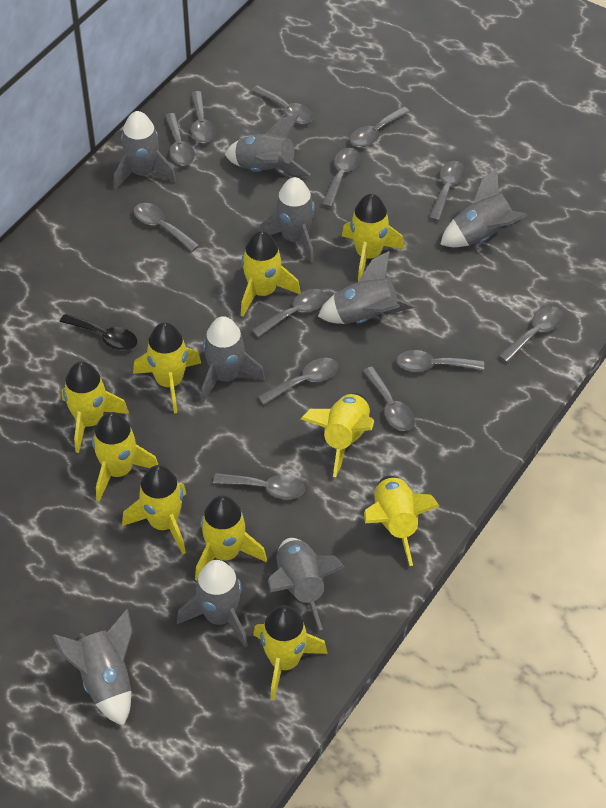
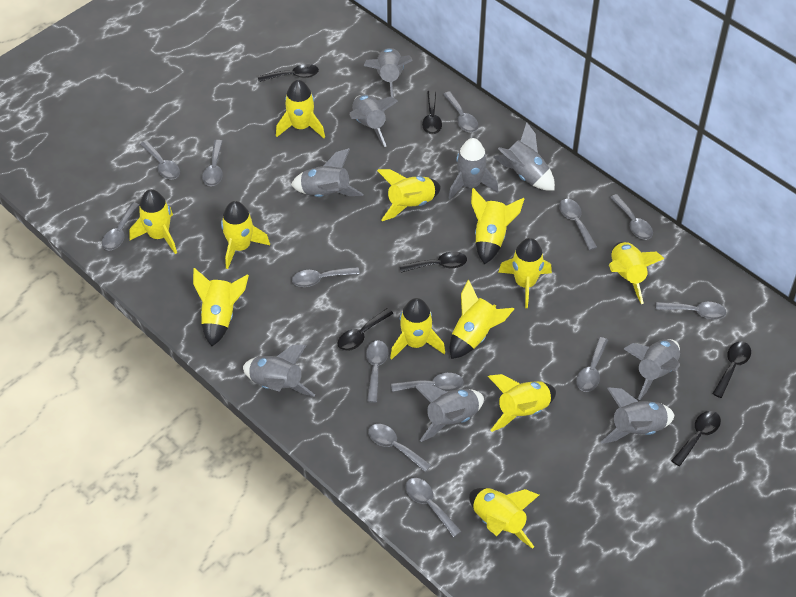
black spoon: 1 -> 6
yellow rocket: 10 -> 12

